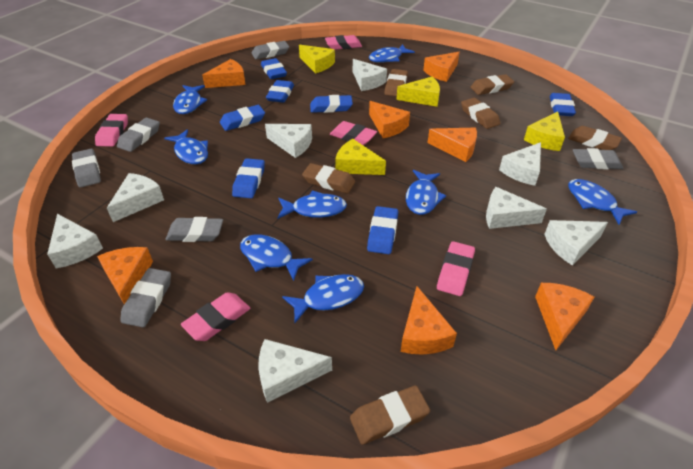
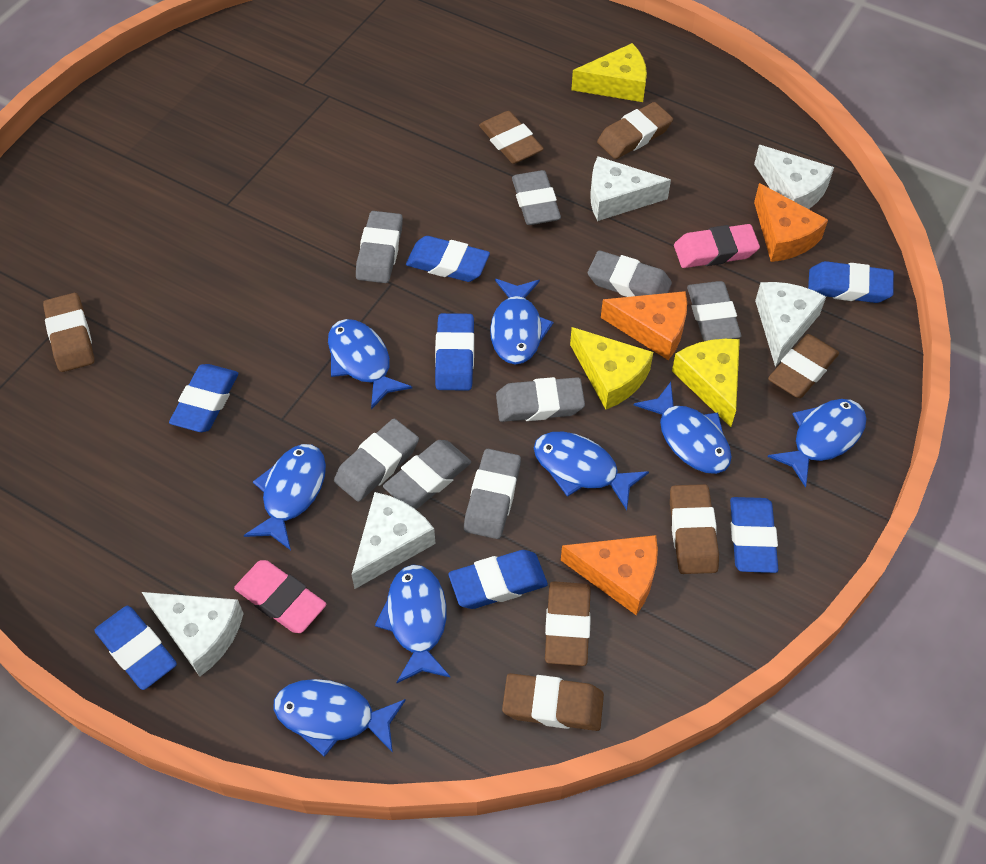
brown eraser: 6 -> 7
grey eraser: 6 -> 8
orange cheese: 7 -> 3
pink eraser: 5 -> 2
white cheese: 8 -> 5
yellow cheese: 4 -> 3

